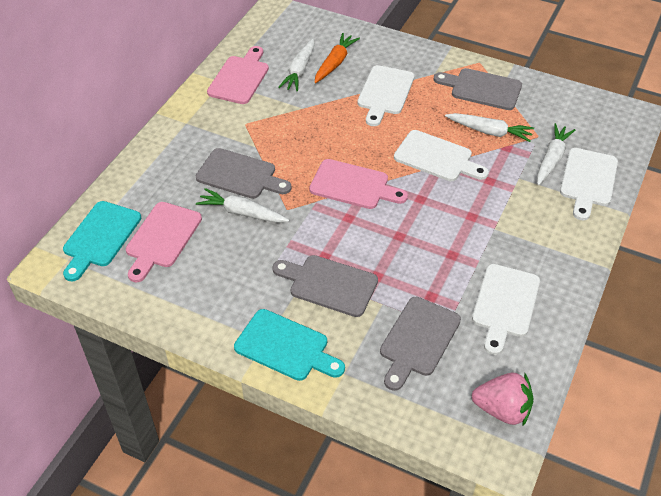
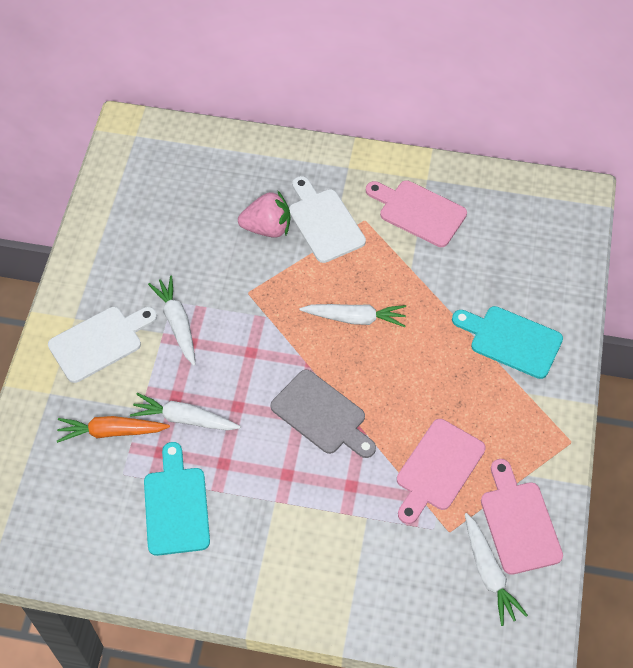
grey cutting board: 4 -> 1
white cutting board: 4 -> 2

